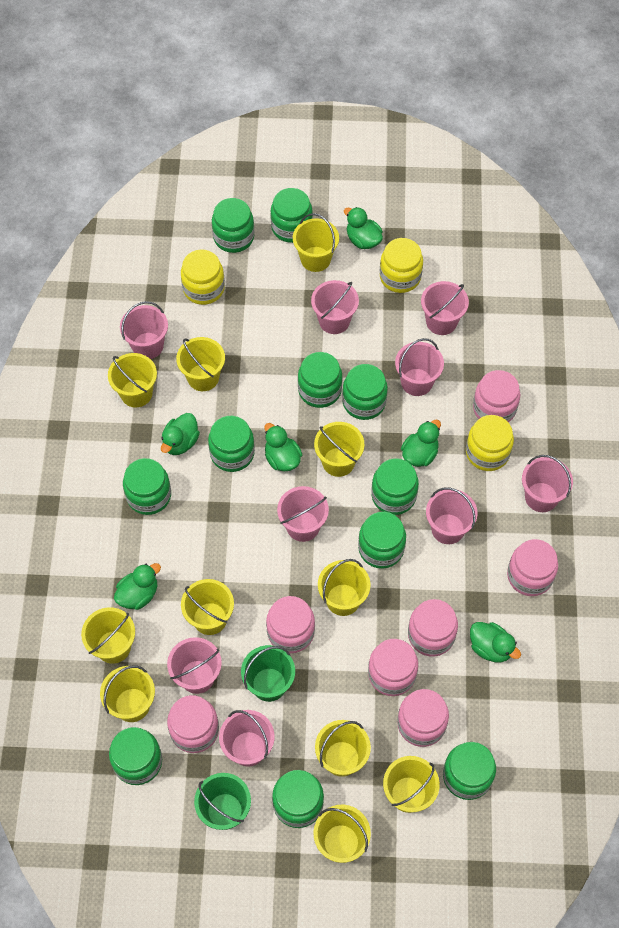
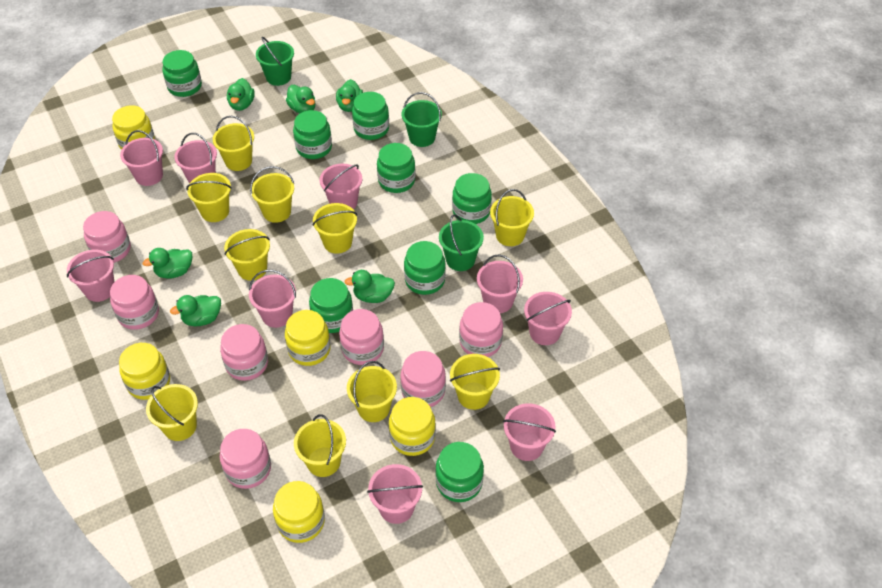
green bucket: 2 -> 3
green jar: 11 -> 8
yellow bucket: 11 -> 10
yellow jar: 3 -> 5

